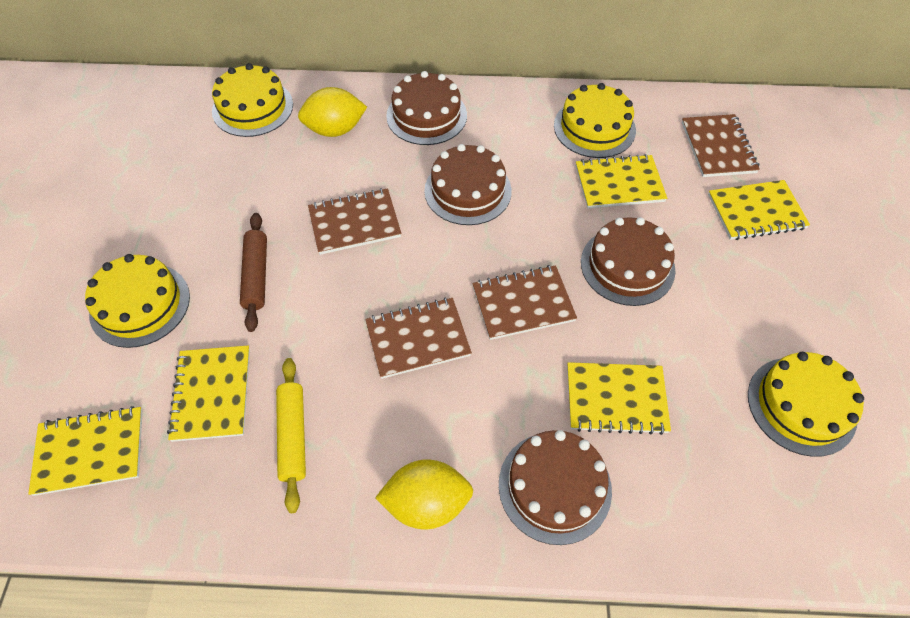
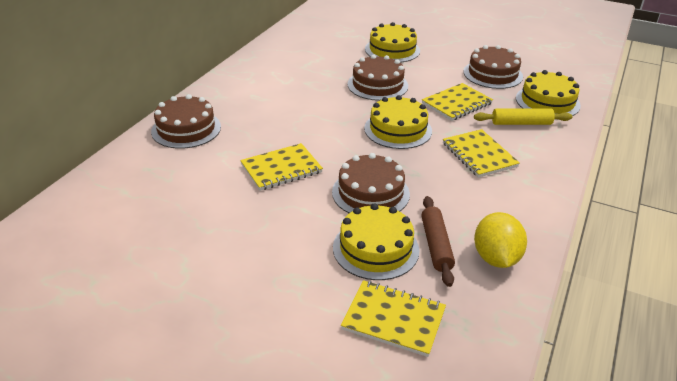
brown notebook: 4 -> 0
yellow lemon: 2 -> 1
yellow notebook: 5 -> 4

